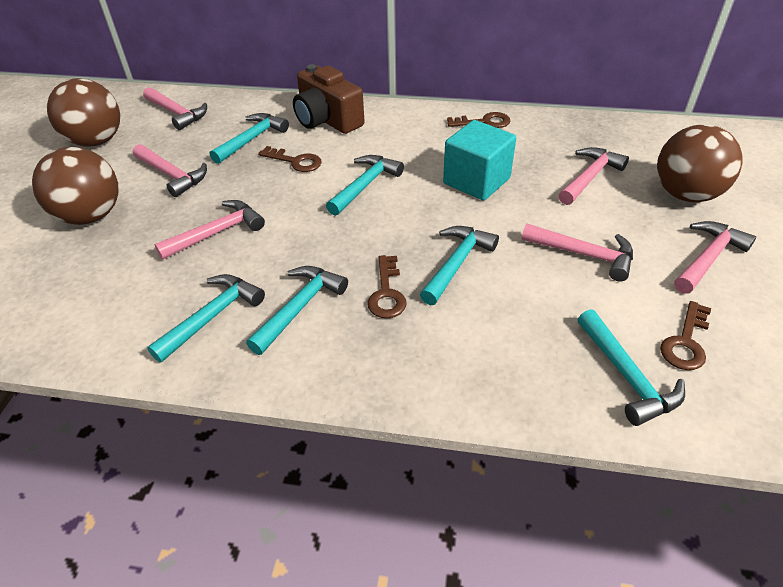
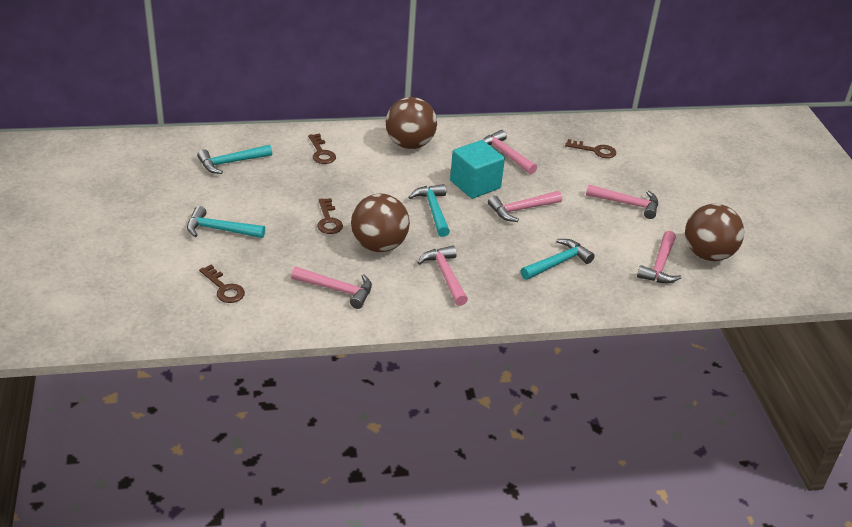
brown camera: 1 -> 0
turquoise hammer: 6 -> 4

